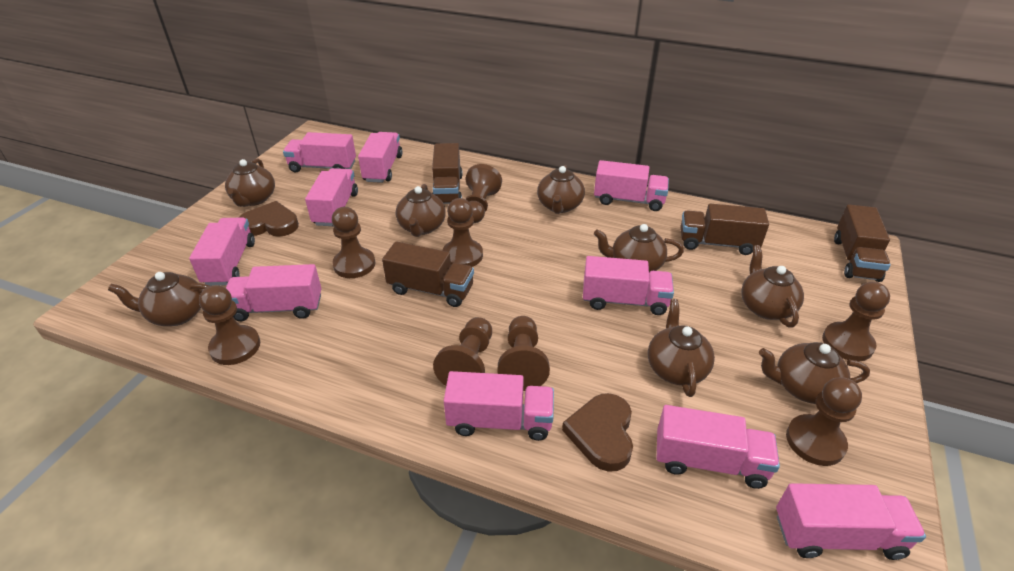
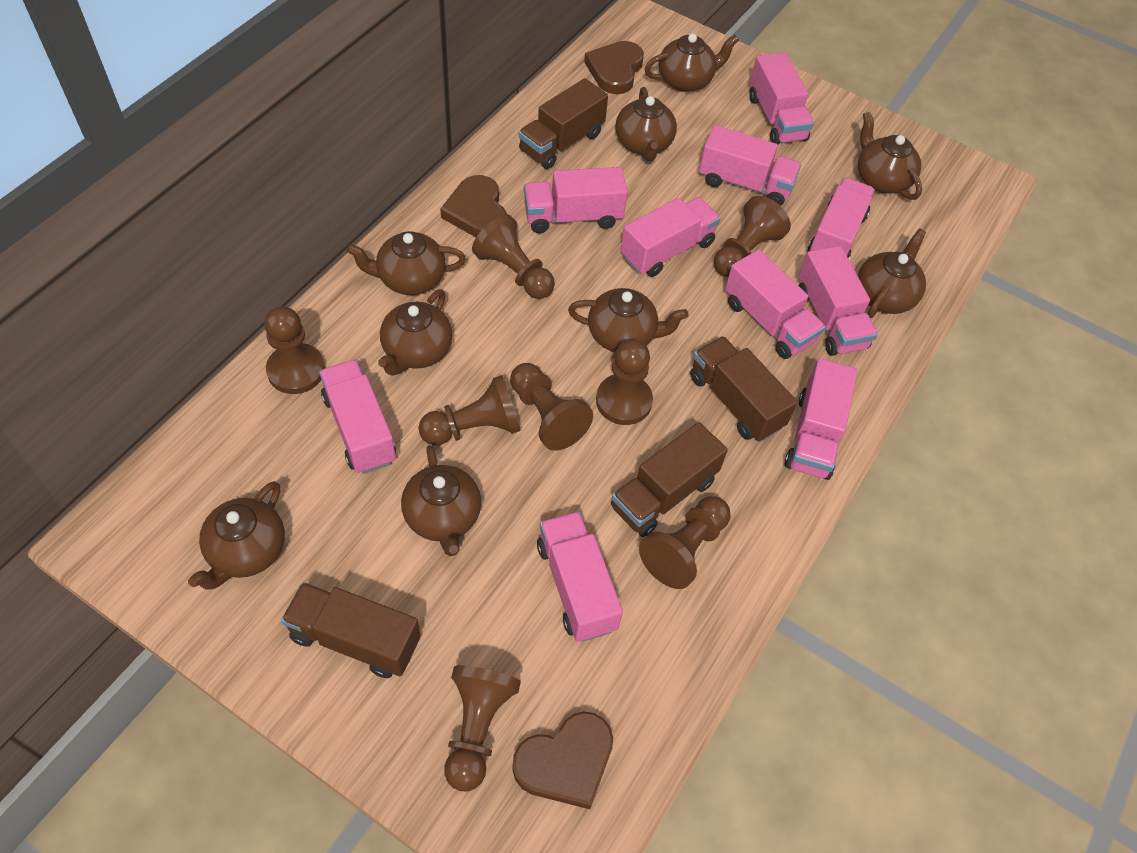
brown heart: 2 -> 3
brown teapot: 8 -> 9

